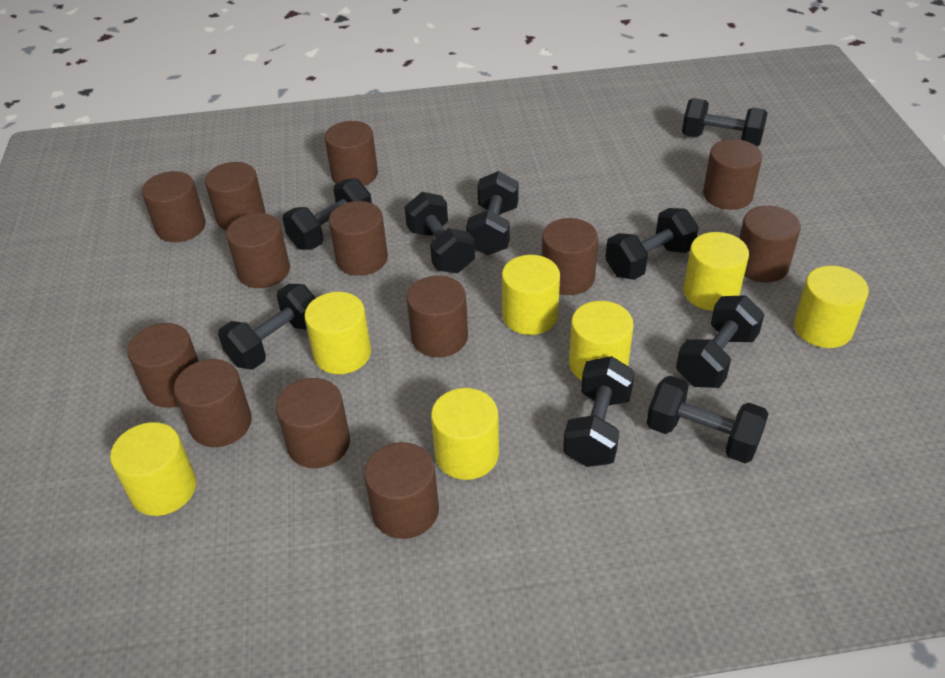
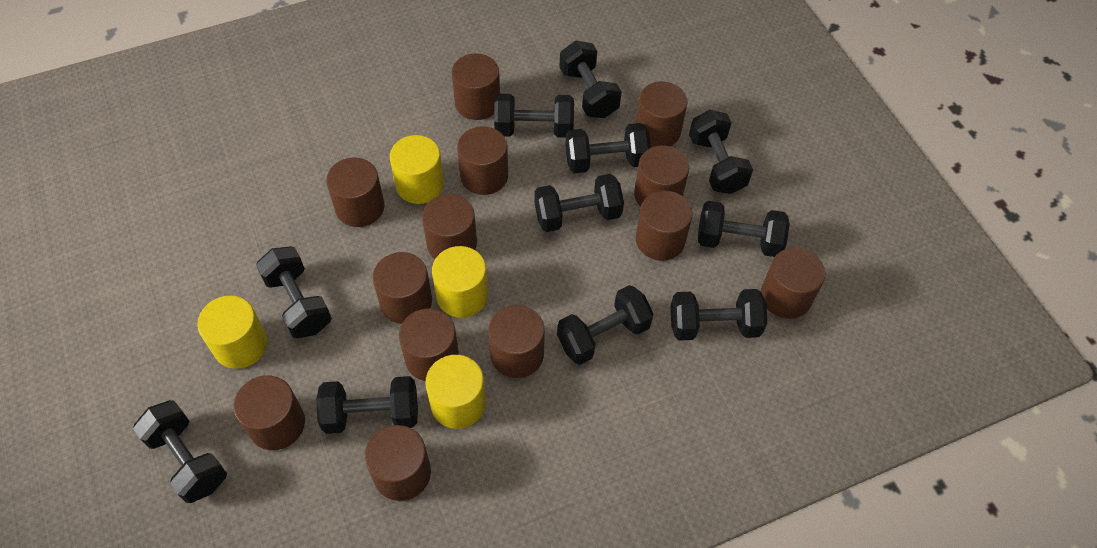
black dumbbell: 9 -> 11
yellow cylinder: 7 -> 4

